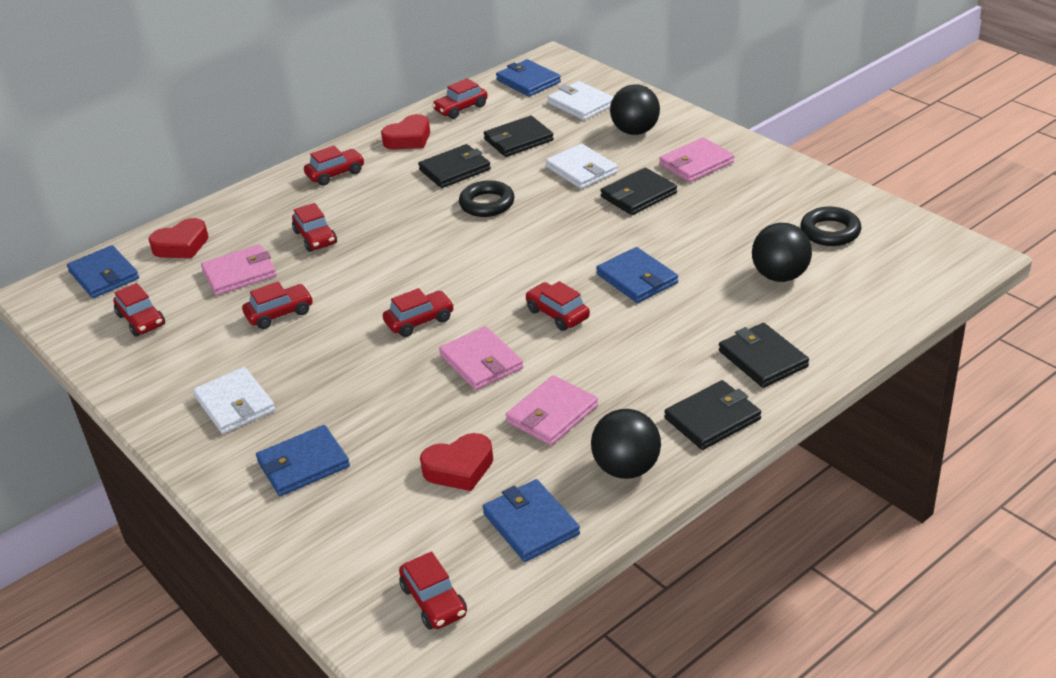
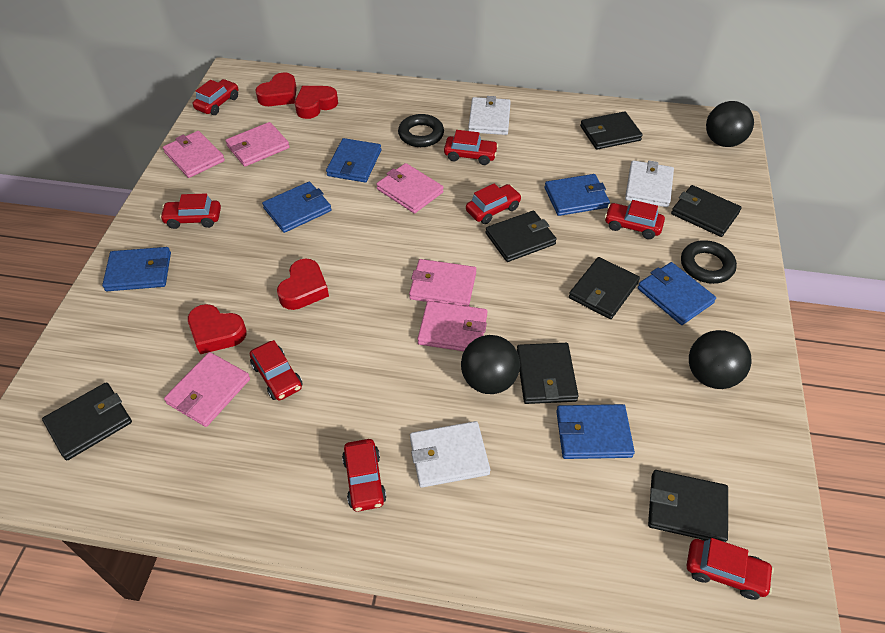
black wallet: 5 -> 7
blue wallet: 5 -> 6
pink wallet: 4 -> 6
red heart: 3 -> 4

